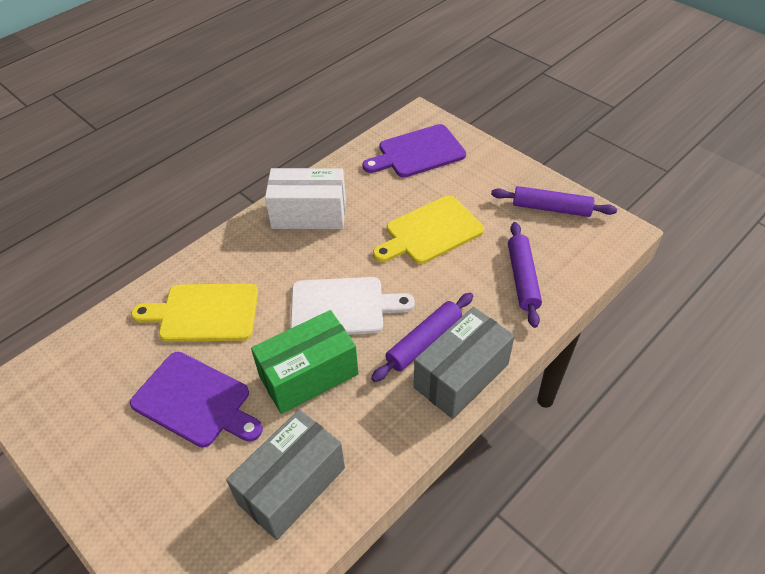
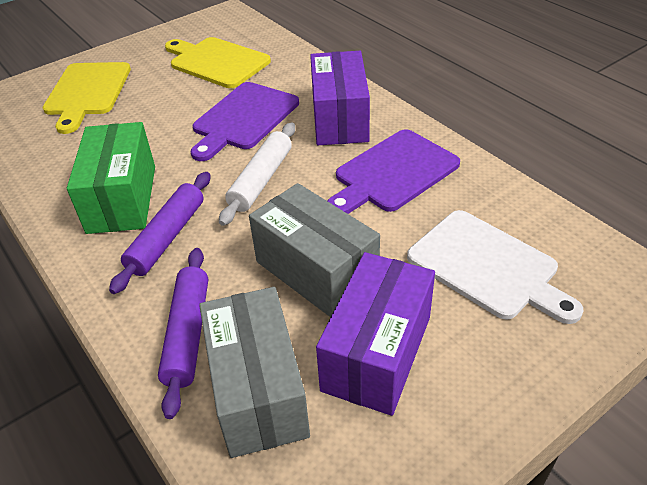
purple box: 0 -> 2
purple rolling pin: 3 -> 2
white box: 1 -> 0
white rolling pin: 0 -> 1

